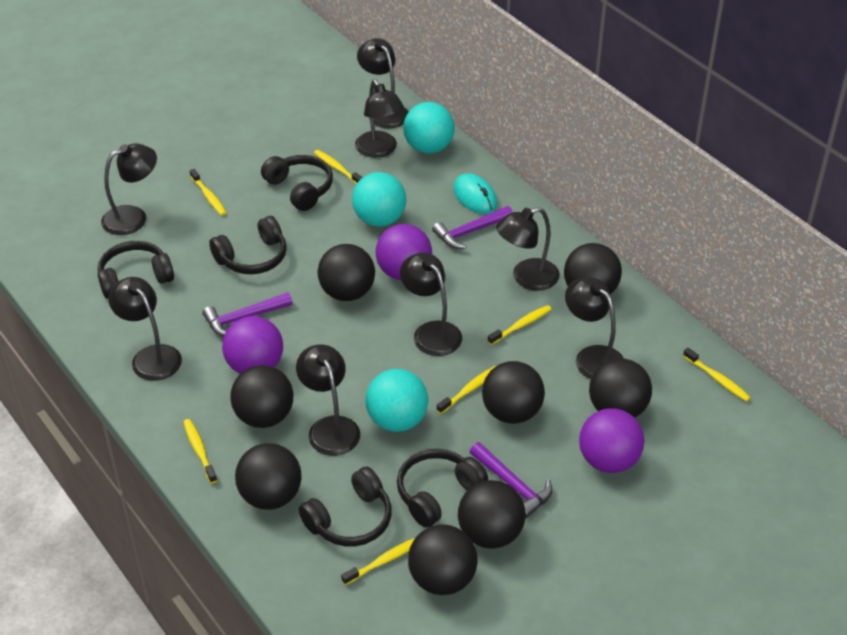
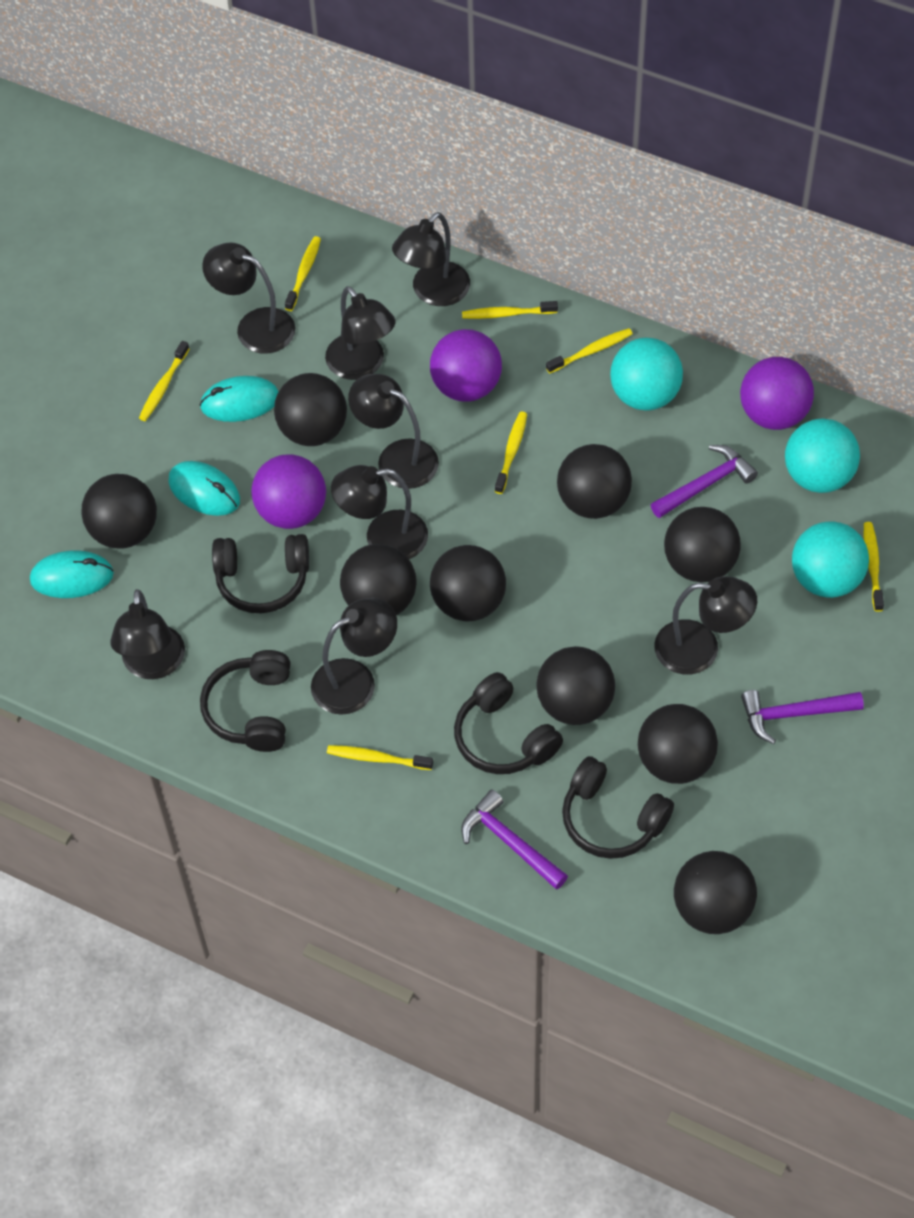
black ball: 8 -> 9
black headphones: 5 -> 4
turquoise mouse: 1 -> 3

